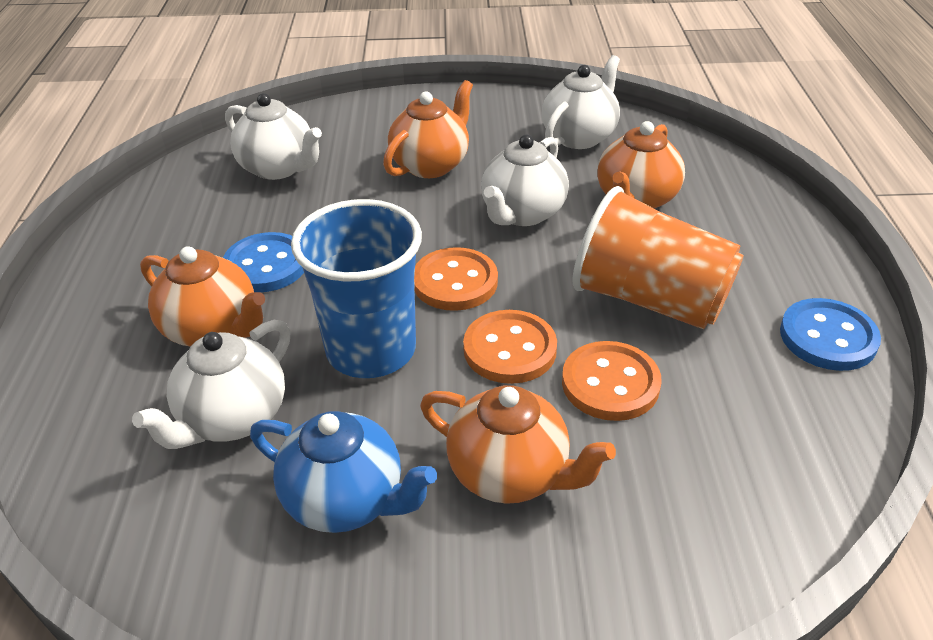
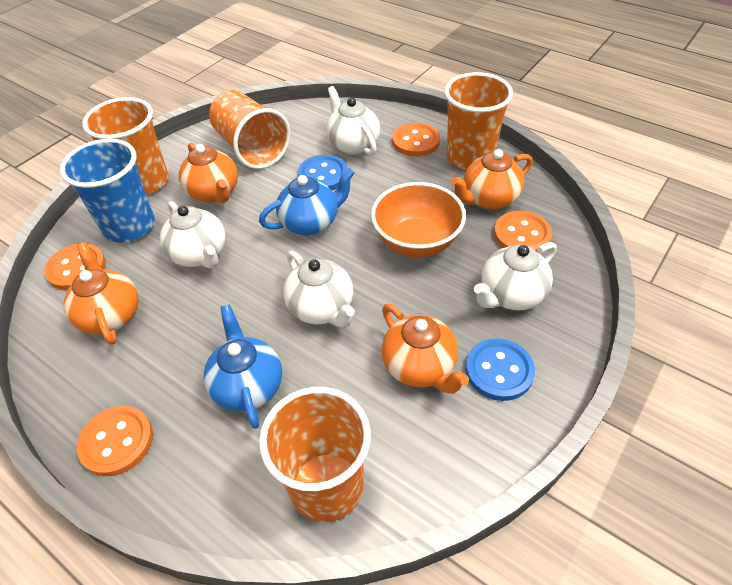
blue teapot: 1 -> 2
orange bowl: 0 -> 1
orange button: 3 -> 4
orange cup: 1 -> 4

